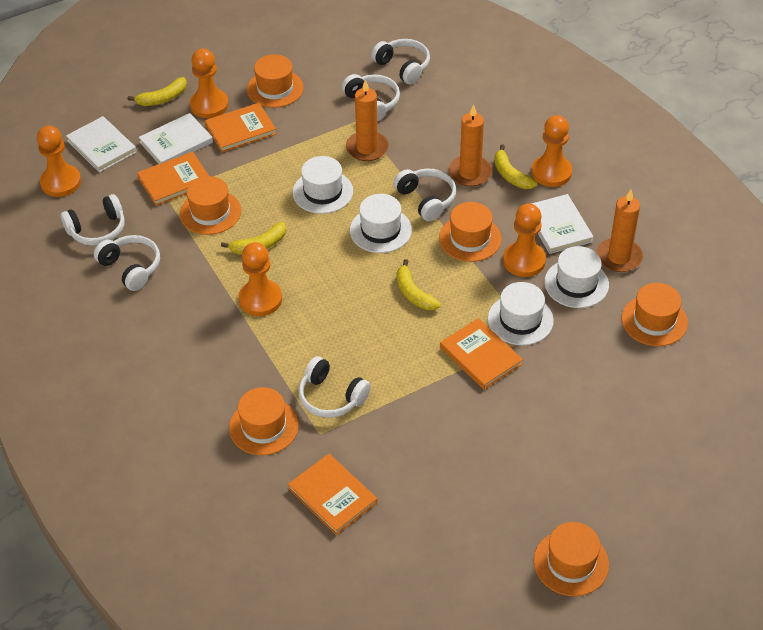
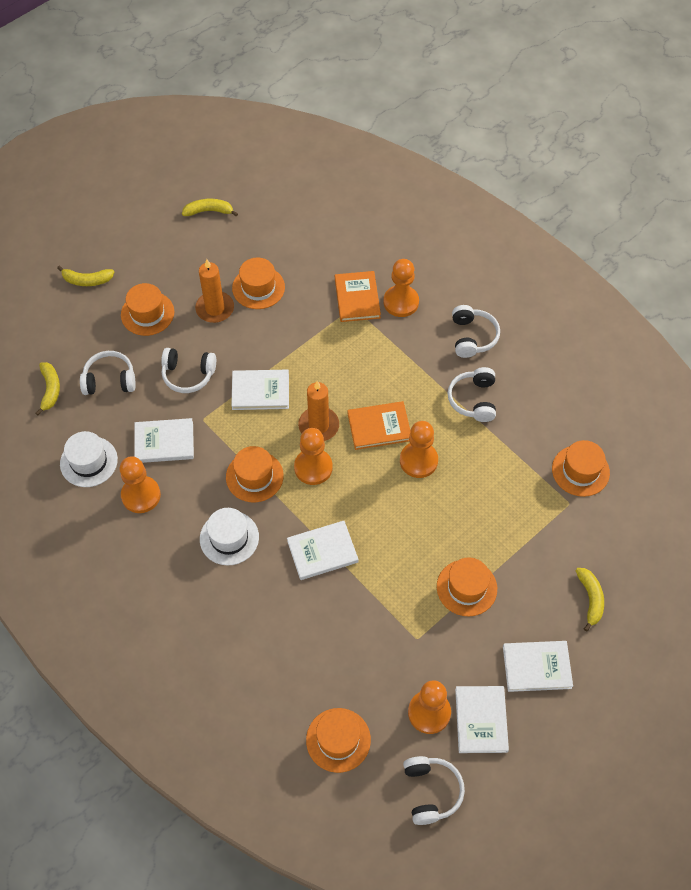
orange book: 4 -> 2
orange candle: 3 -> 2
white book: 3 -> 5
white hat: 4 -> 2
white headphones: 6 -> 5

